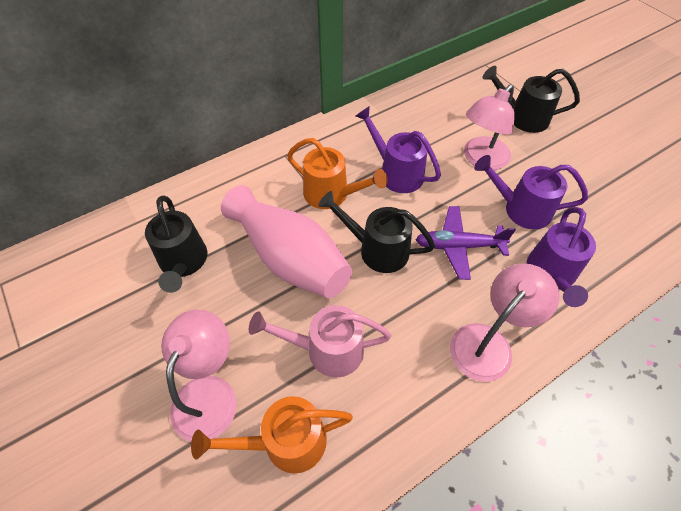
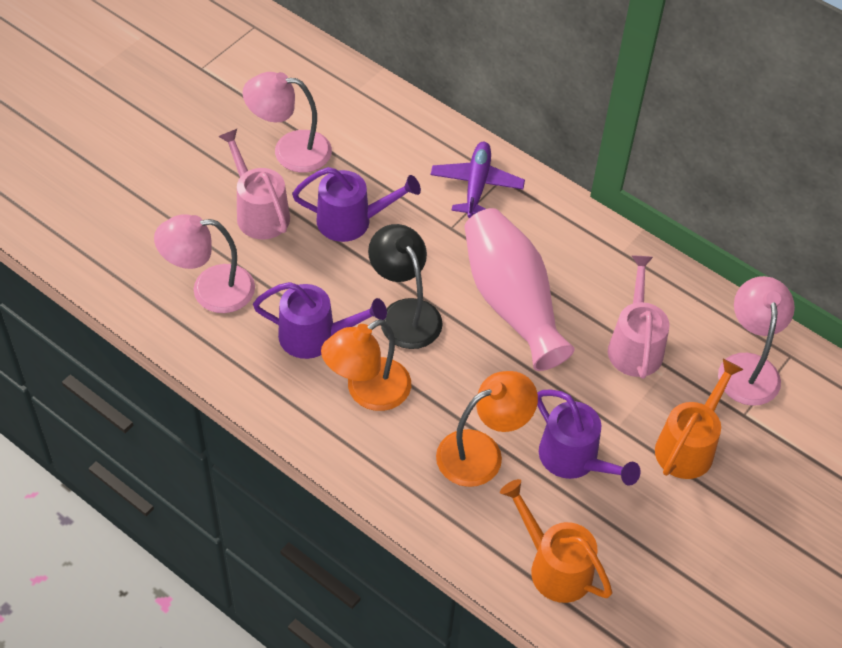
black lamp: 0 -> 1
black watering can: 3 -> 0
orange lamp: 0 -> 2
pink watering can: 1 -> 2

